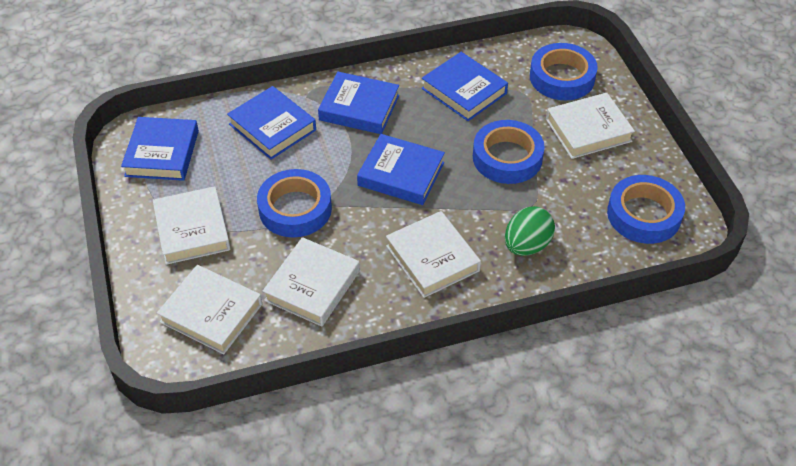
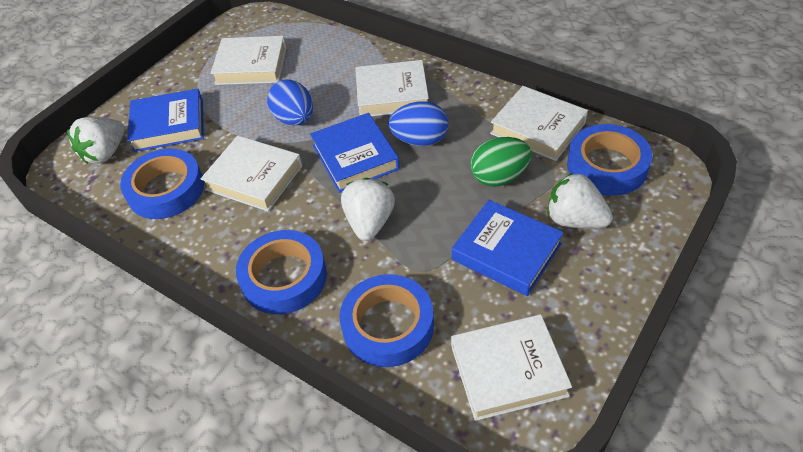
blue book: 5 -> 3
blue egg: 0 -> 2
white strawberry: 0 -> 3

